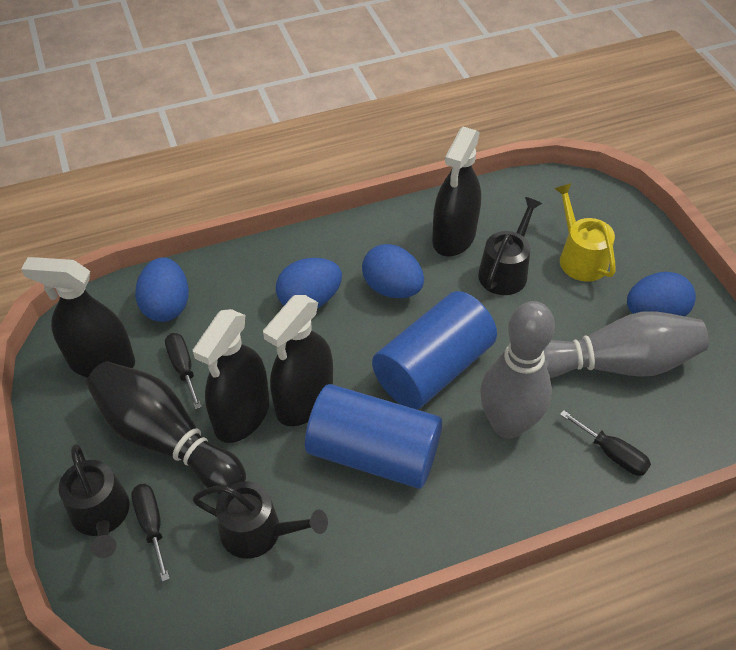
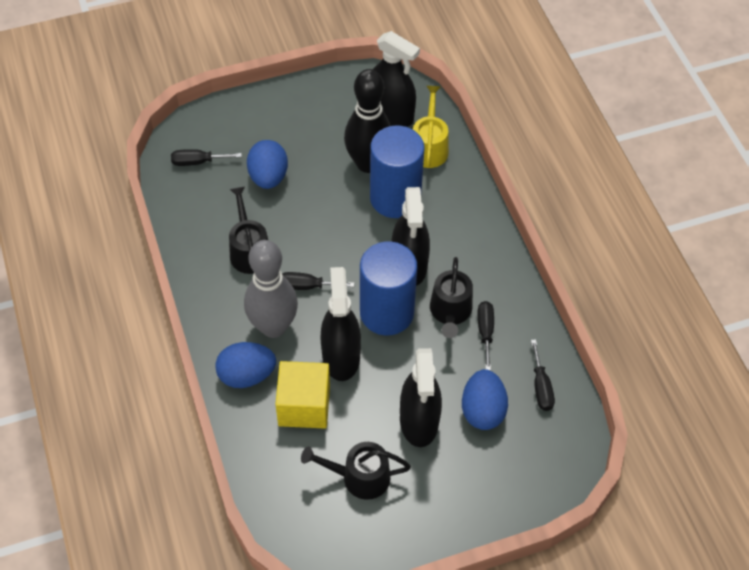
black screwdriver: 3 -> 4
blue egg: 4 -> 3
grey bowling pin: 2 -> 1
yellow cube: 0 -> 1

